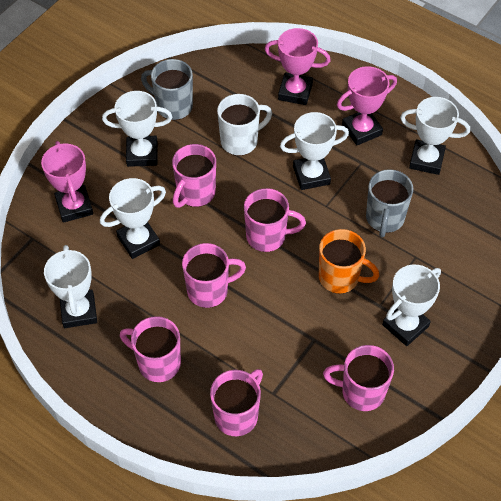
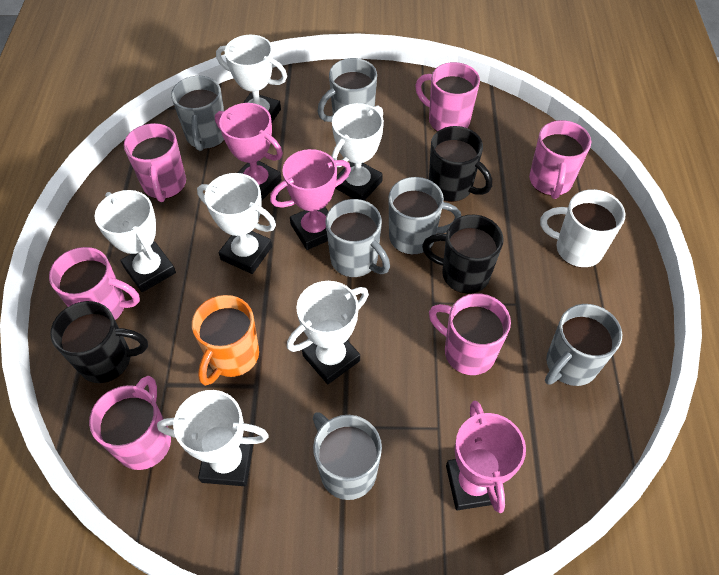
black mug: 0 -> 3
grey mug: 2 -> 6

